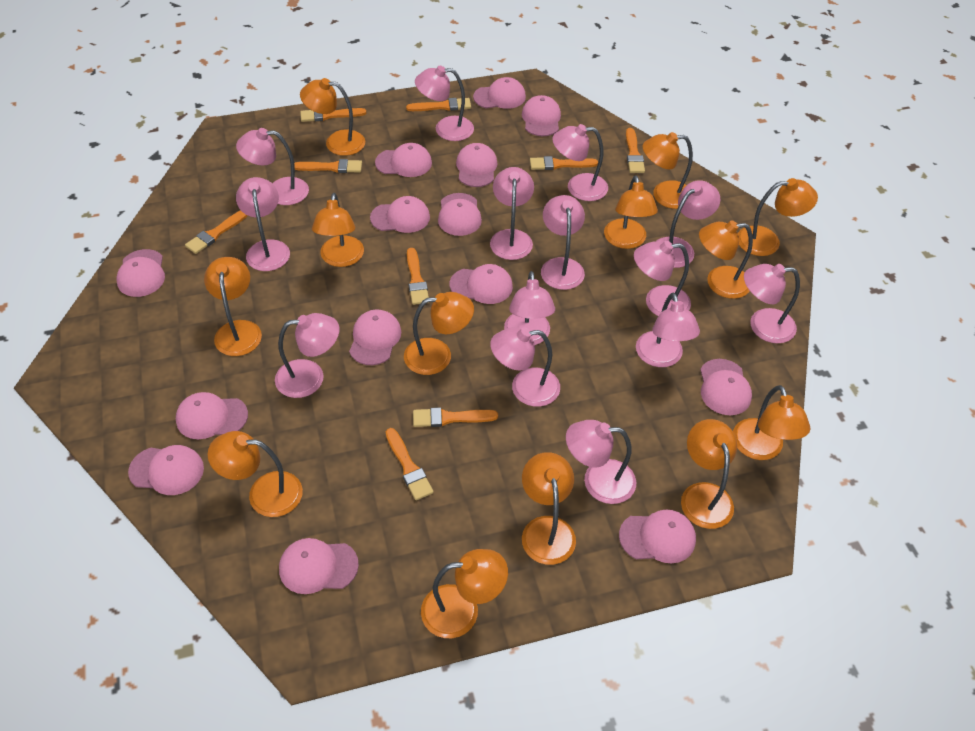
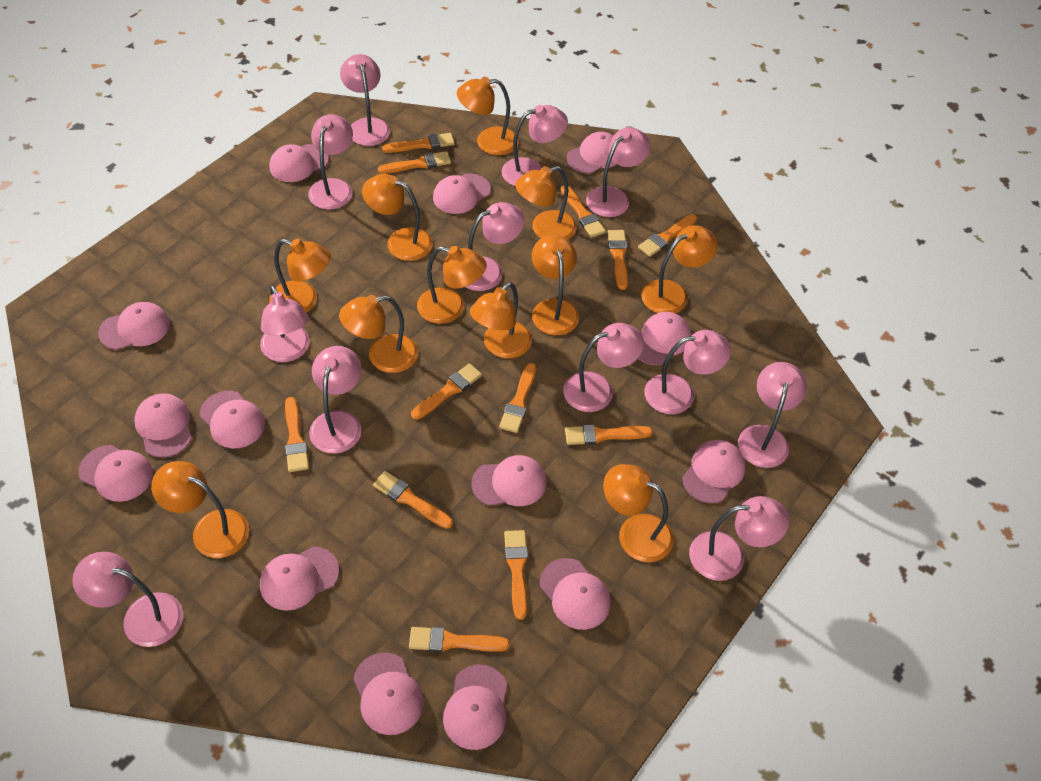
orange brush: 9 -> 12
orange lamp: 13 -> 11
pink lamp: 14 -> 12

